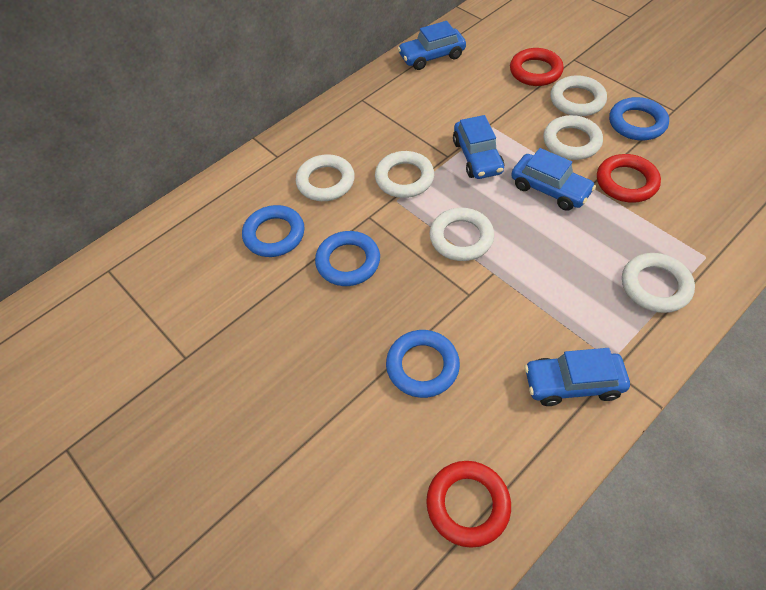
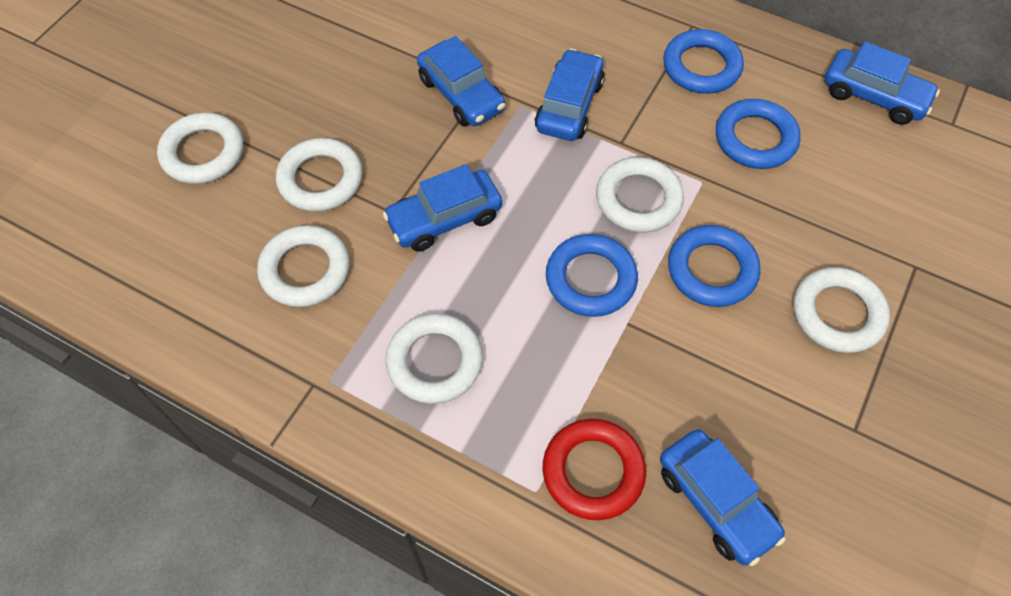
blue car: 4 -> 5
red ring: 3 -> 1

